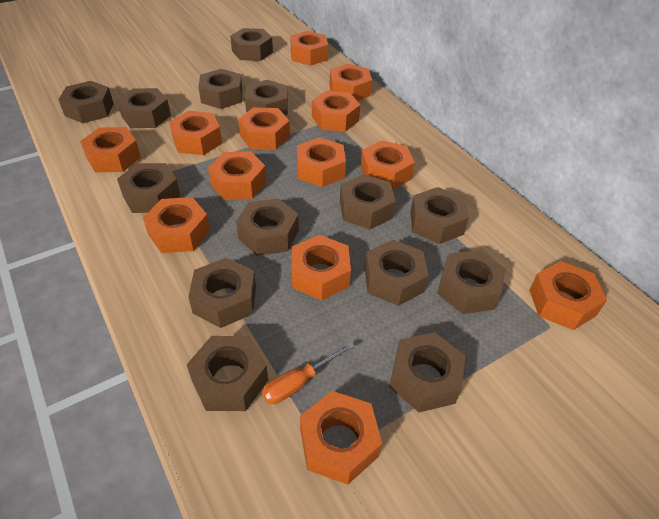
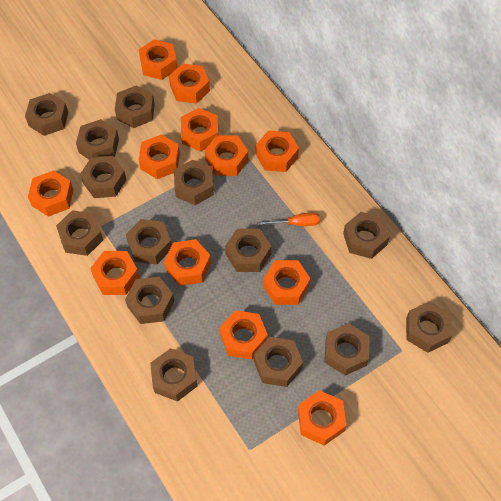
orange nut: 13 -> 12

